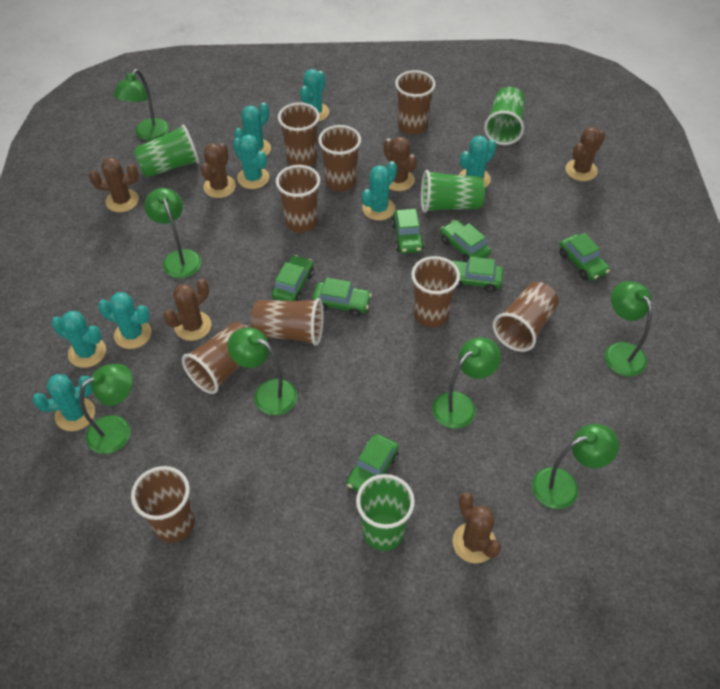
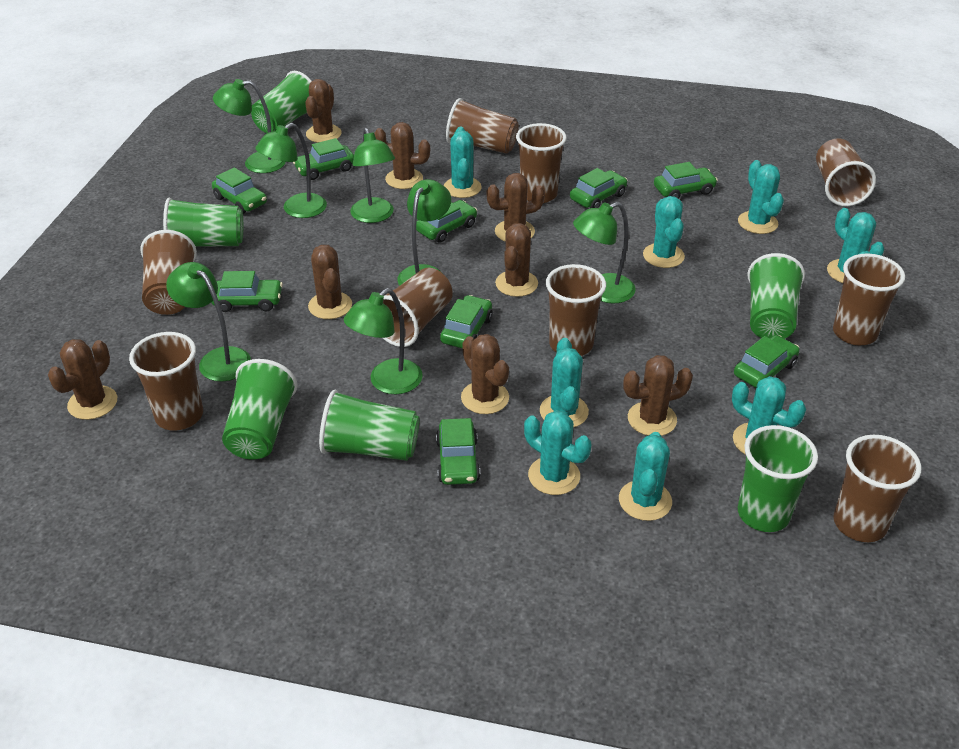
brown cactus: 6 -> 8
green car: 7 -> 9
green cup: 4 -> 6

